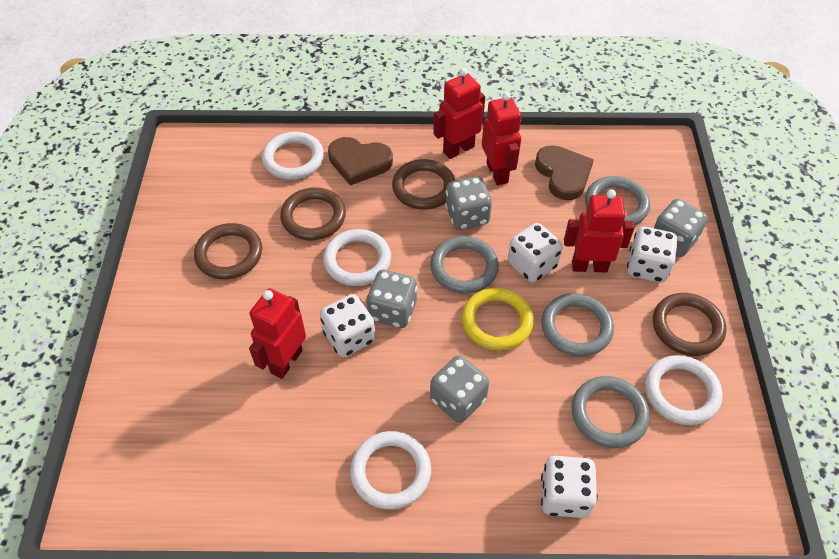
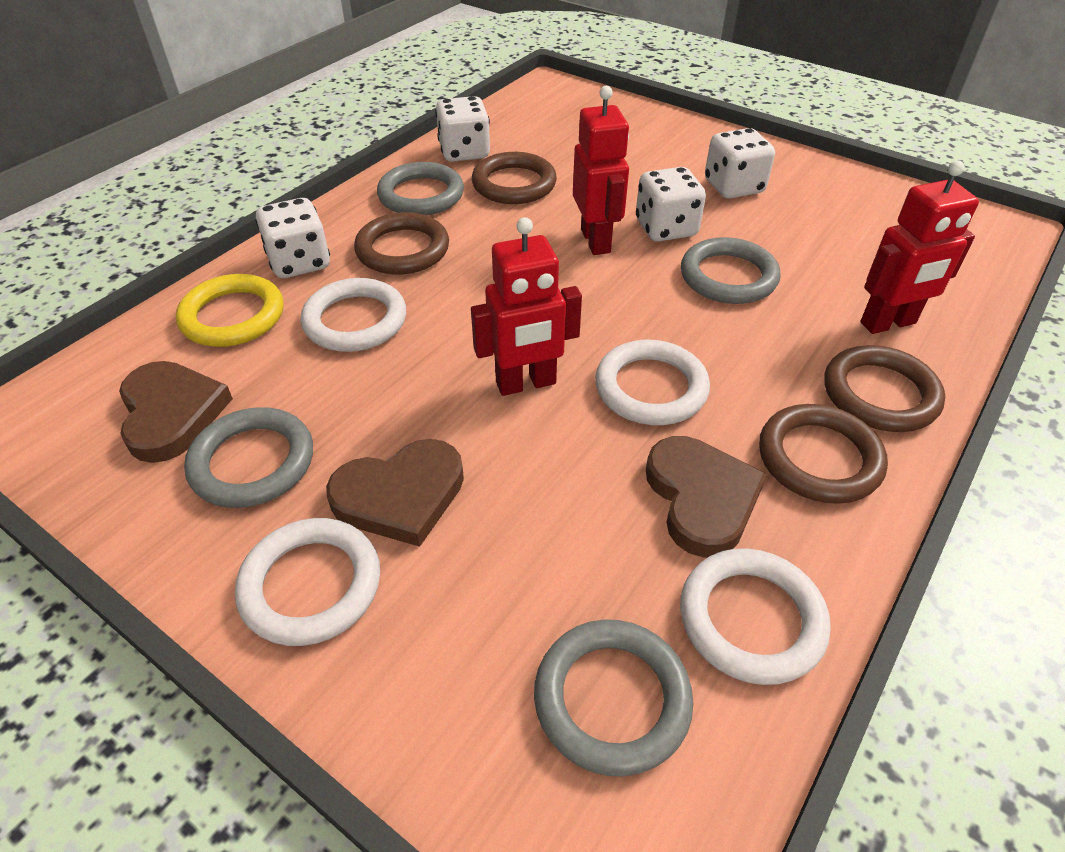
brown heart: 2 -> 3
grey dice: 4 -> 0
red robot: 4 -> 3

